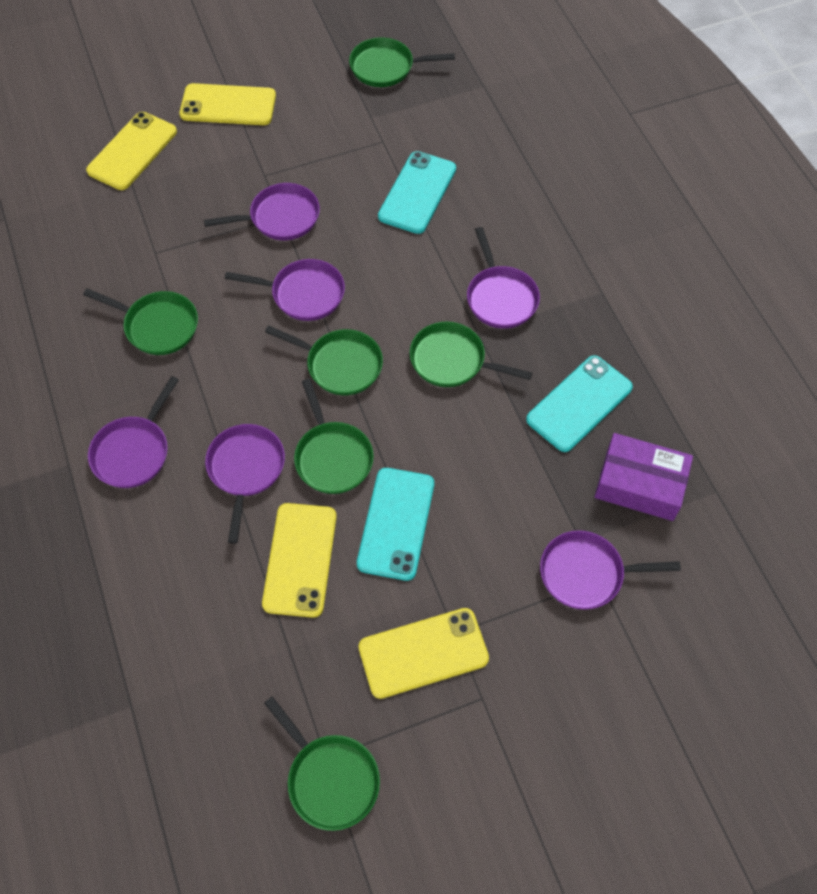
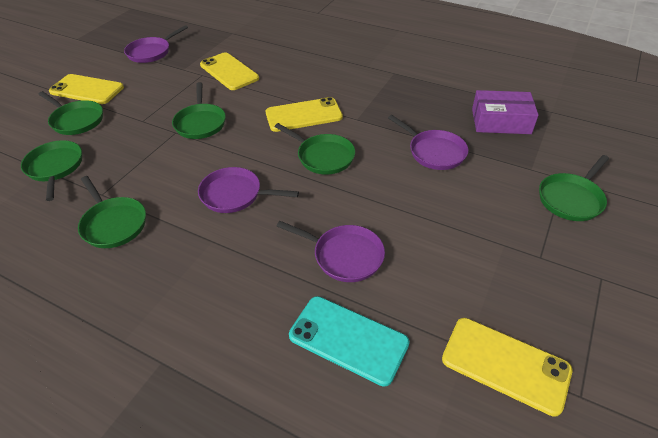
purple pan: 6 -> 4
turquoise phone: 3 -> 1

